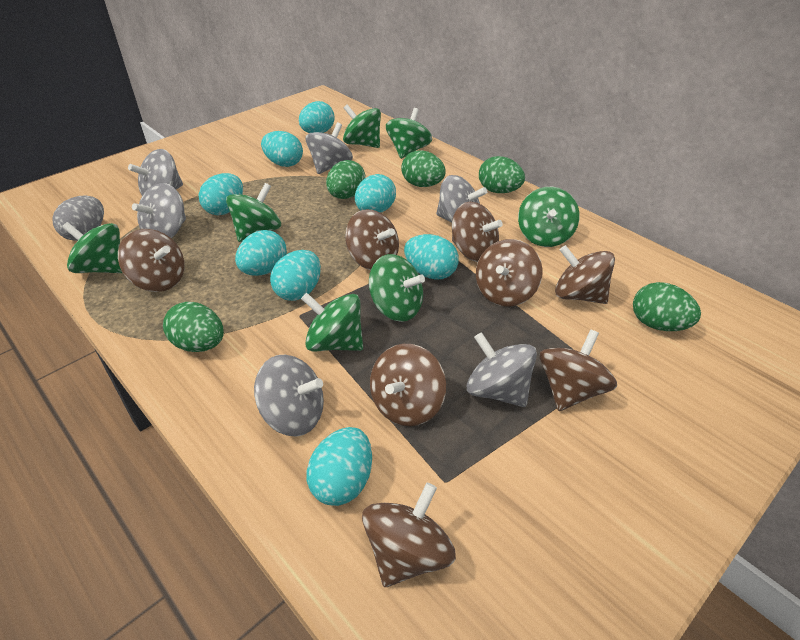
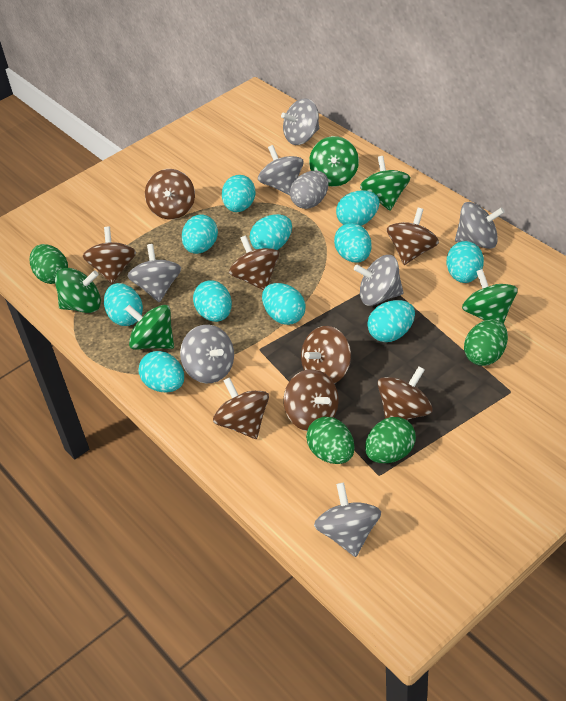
green egg: 5 -> 4
green spinning top: 7 -> 5
grey spinning top: 6 -> 7
turquoise egg: 8 -> 11

